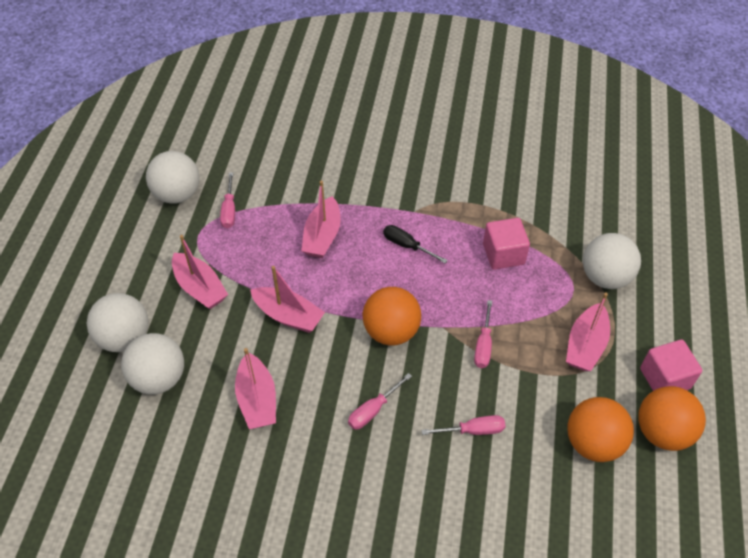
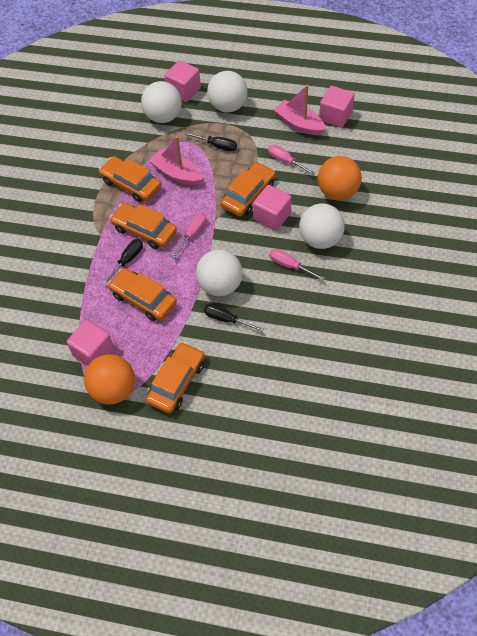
black screwdriver: 1 -> 3
orange ball: 3 -> 2
orange car: 0 -> 5
pink boat: 5 -> 2
pink cube: 2 -> 4
pink screwdriver: 4 -> 3

